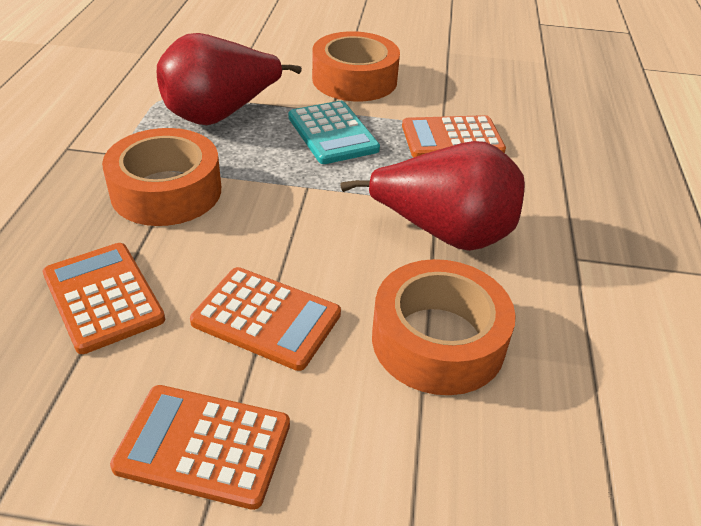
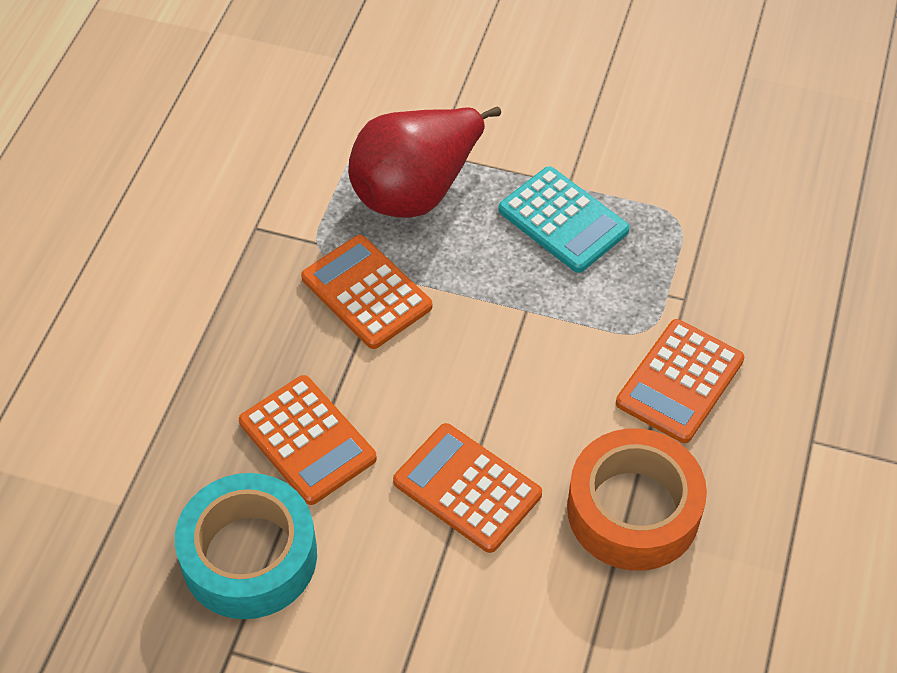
orange tape: 3 -> 1
red pear: 2 -> 1
turquoise tape: 0 -> 1

